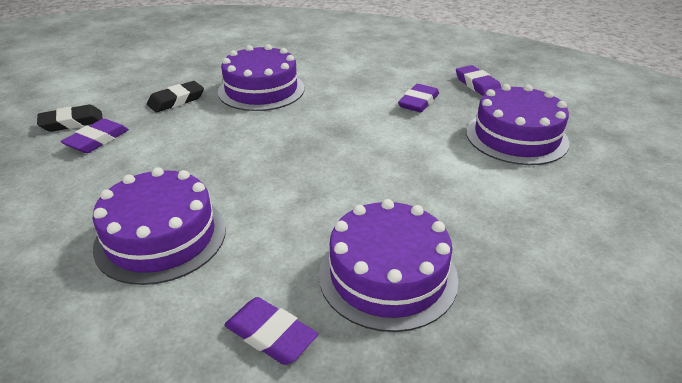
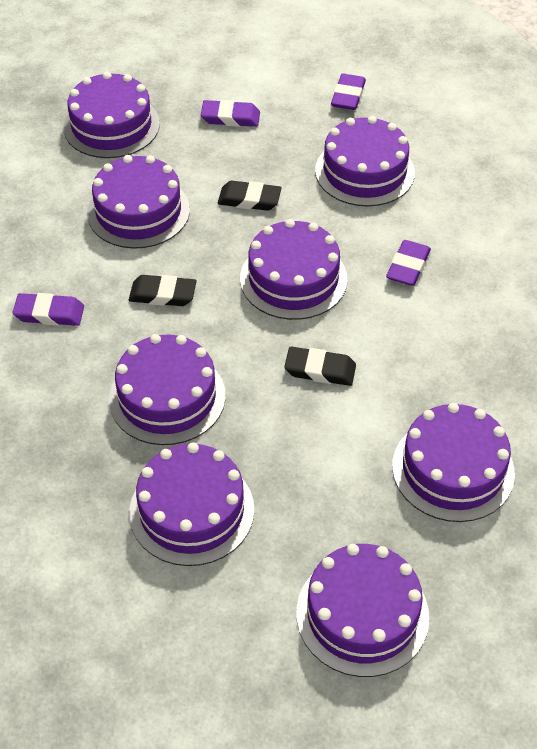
black eraser: 2 -> 3
purple cake: 4 -> 8

